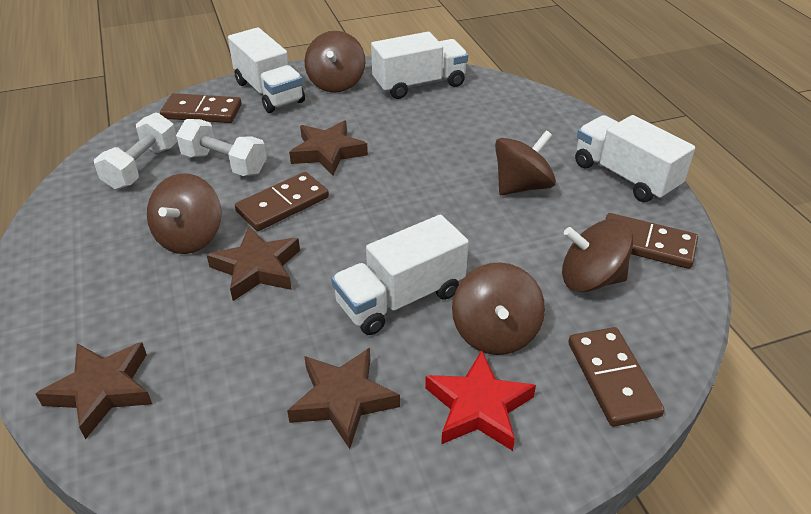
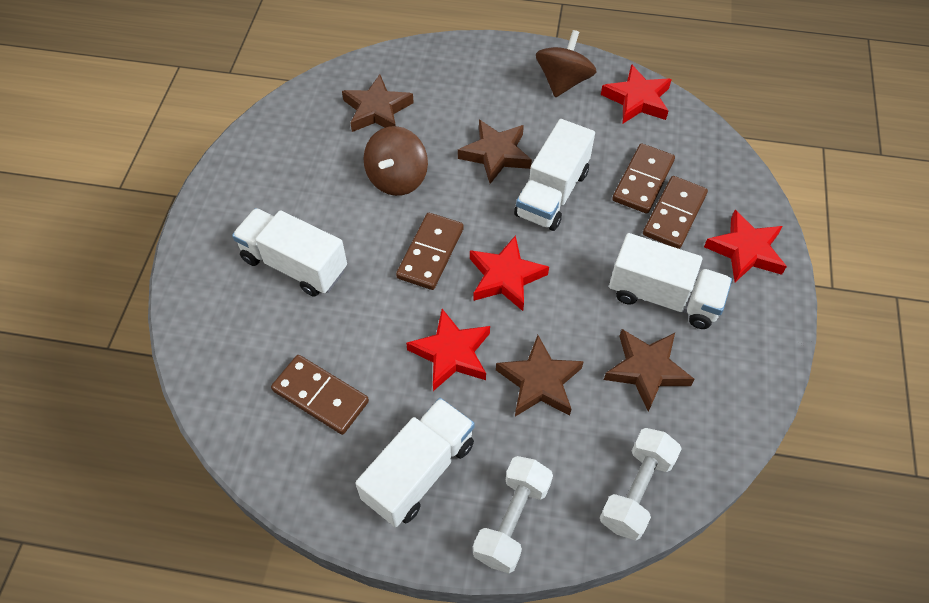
brown spinning top: 5 -> 2
red star: 1 -> 4

